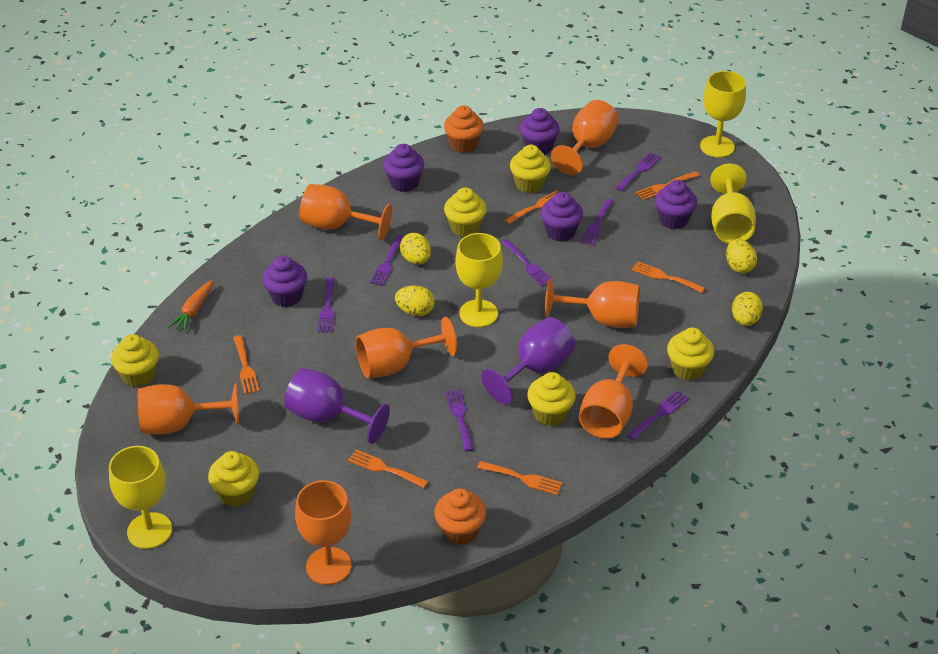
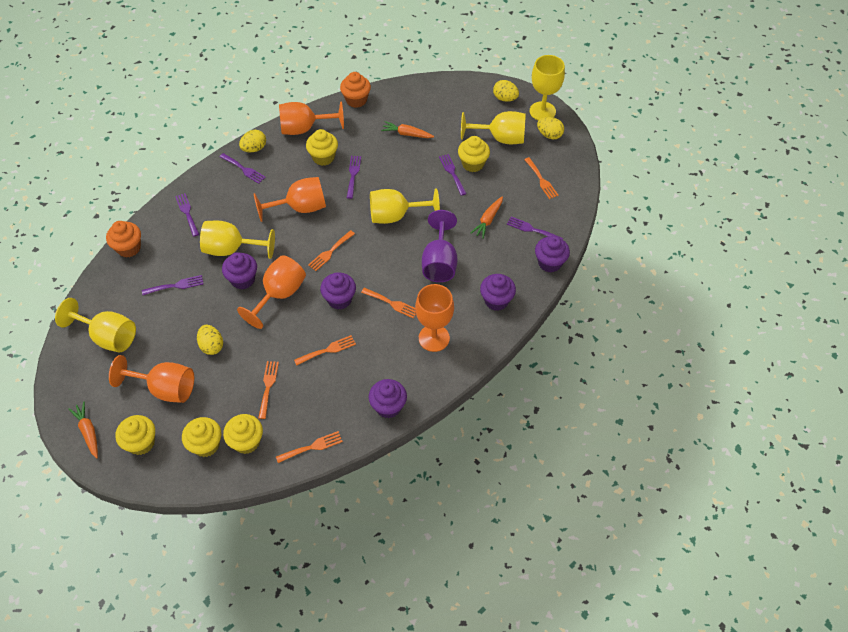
orange carrot: 1 -> 3
orange goblet: 7 -> 5
purple fork: 7 -> 6
purple goblet: 2 -> 1
yellow cupcake: 6 -> 5
yellow goblet: 4 -> 5

